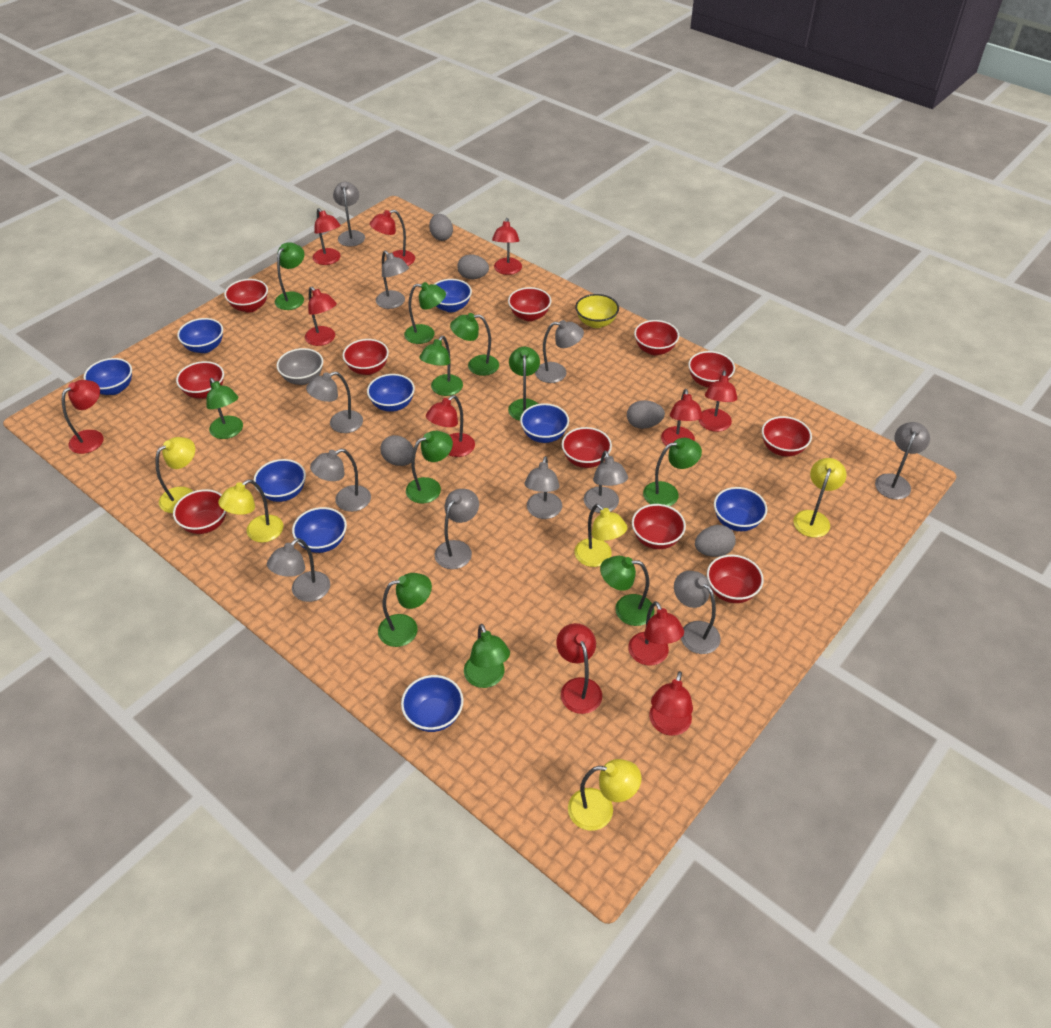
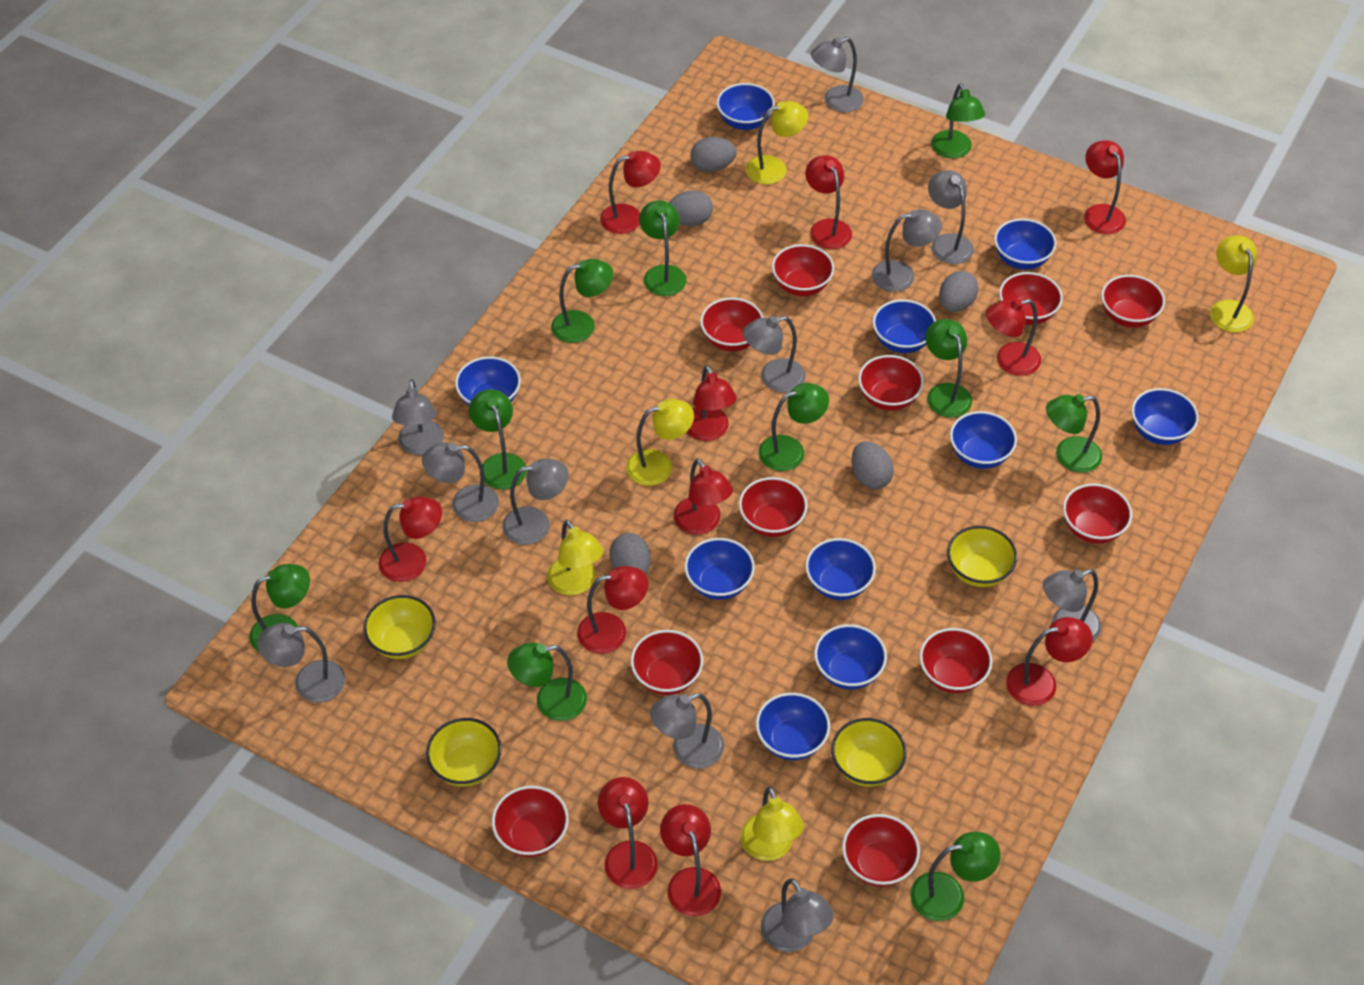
blue bowl: 9 -> 10
green lamp: 11 -> 10
grey bowl: 1 -> 0
yellow bowl: 1 -> 4

